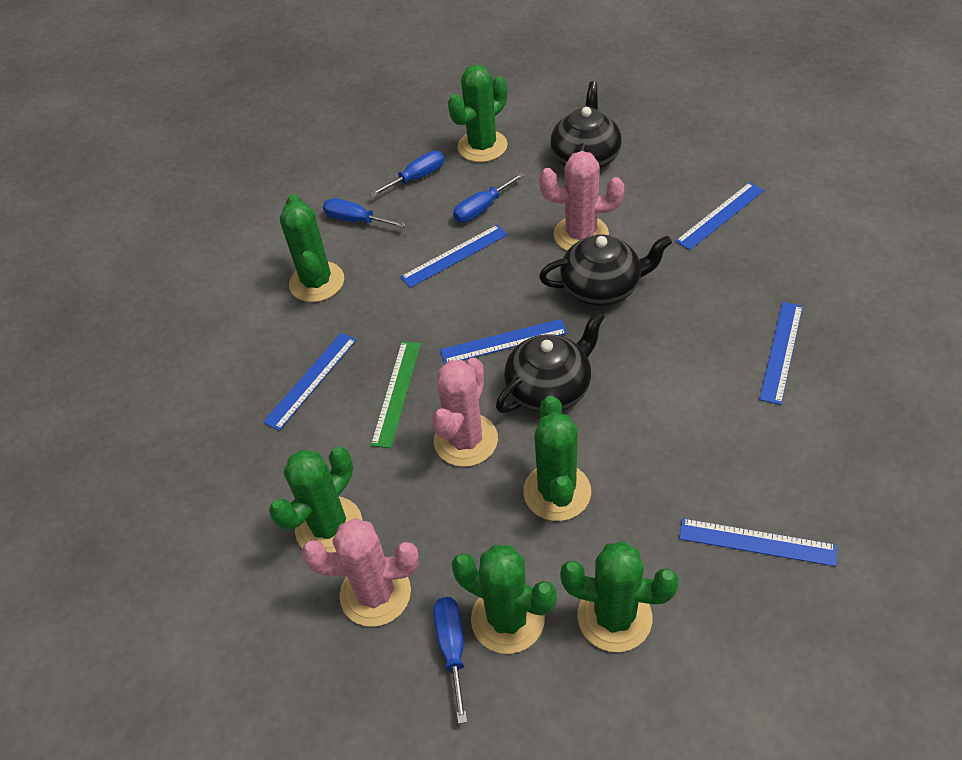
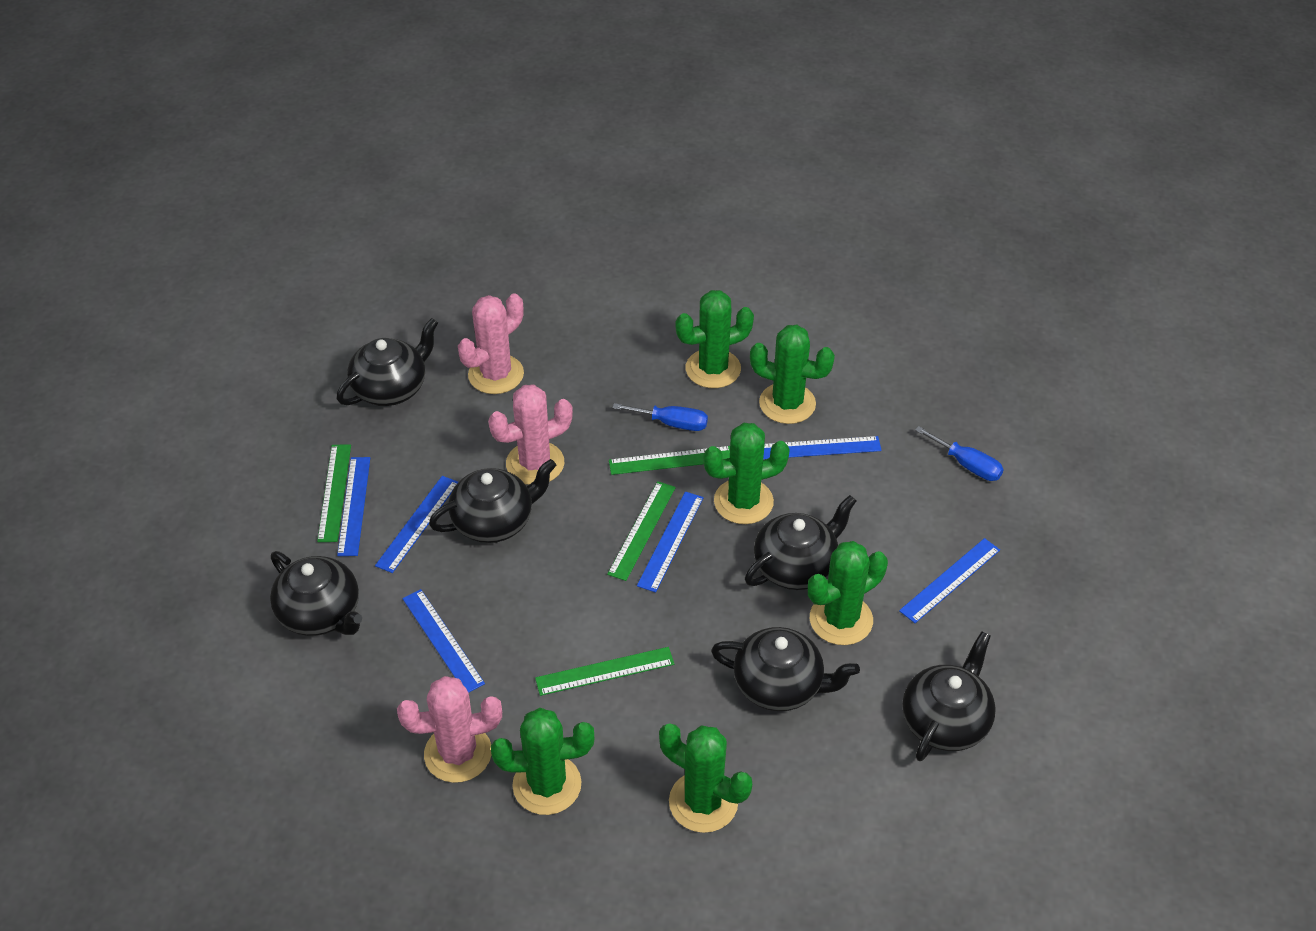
black teapot: 3 -> 6
blue screwdriver: 4 -> 2
green ruler: 1 -> 4

